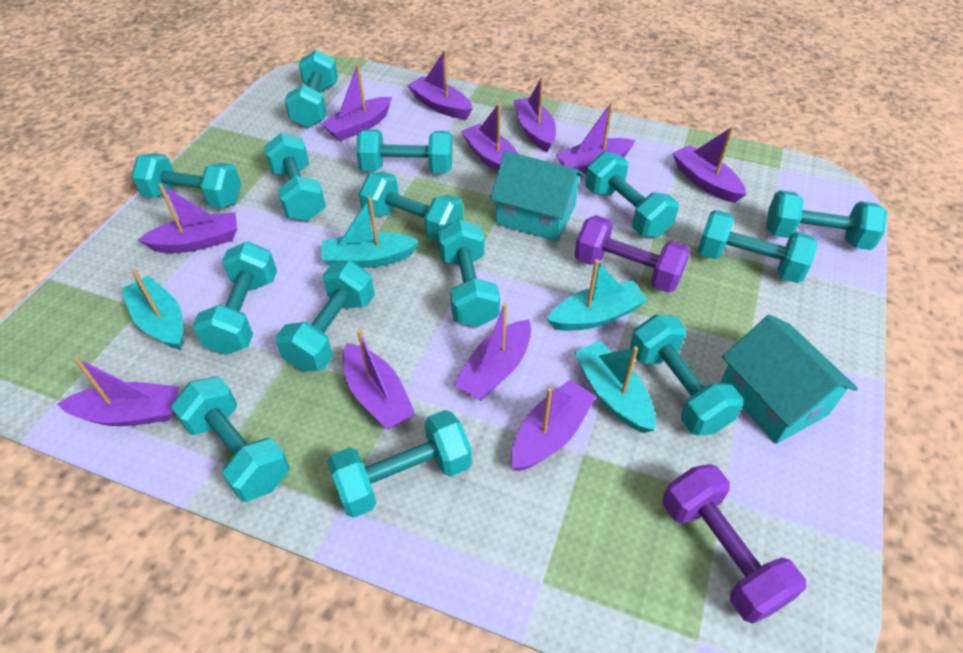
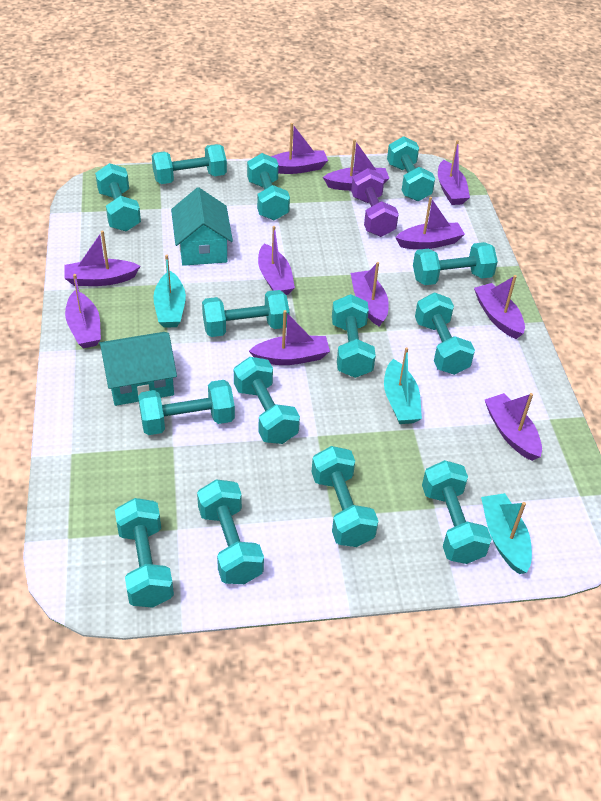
purple dumbbell: 2 -> 1
turquoise boat: 4 -> 3

